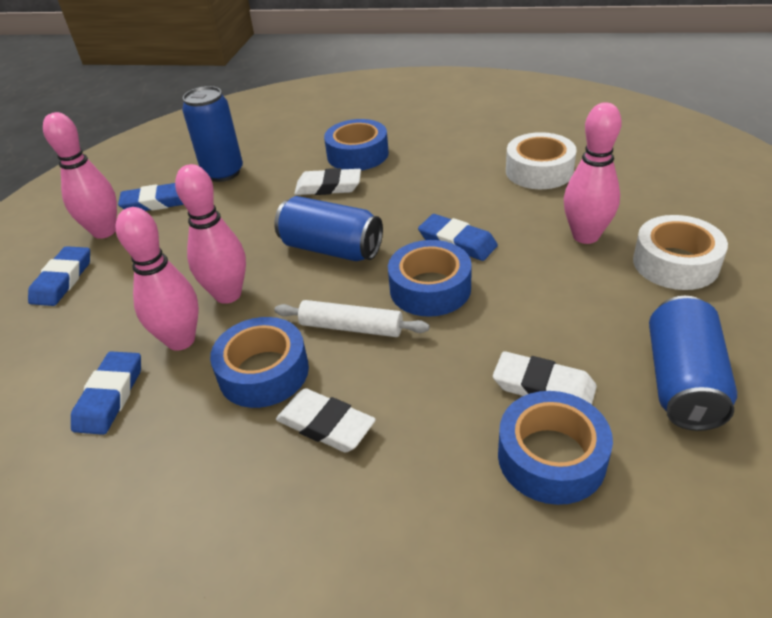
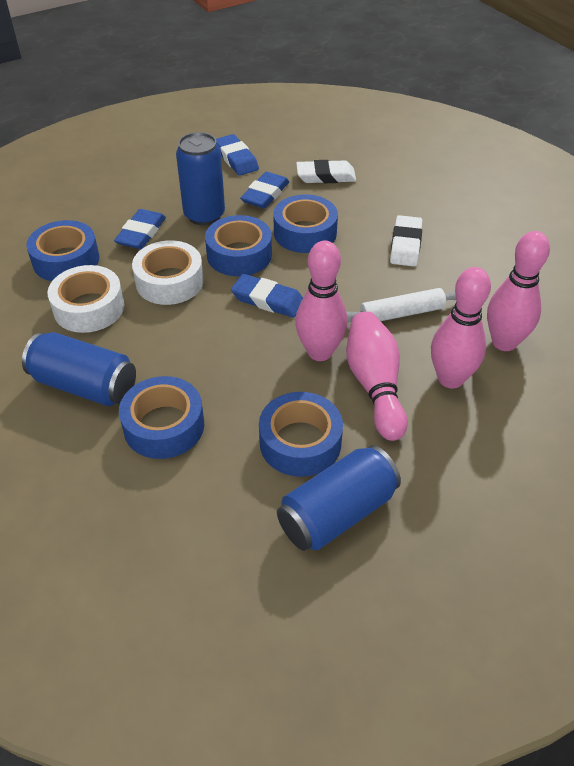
blue tape: 4 -> 5
white eraser: 3 -> 2

